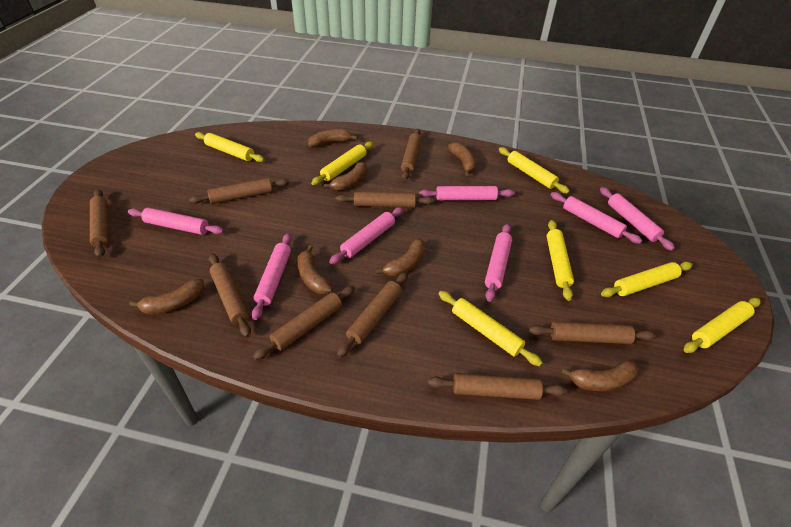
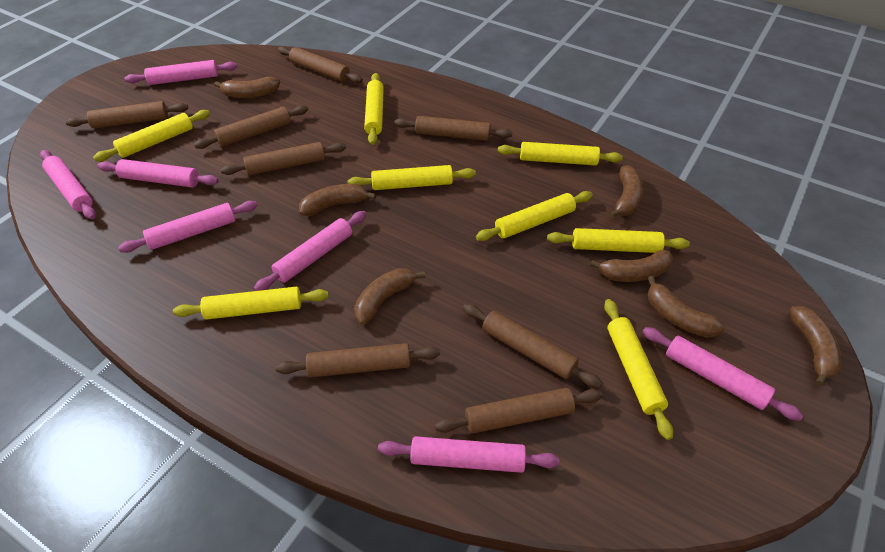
brown rolling pin: 9 -> 8
yellow rolling pin: 7 -> 8

